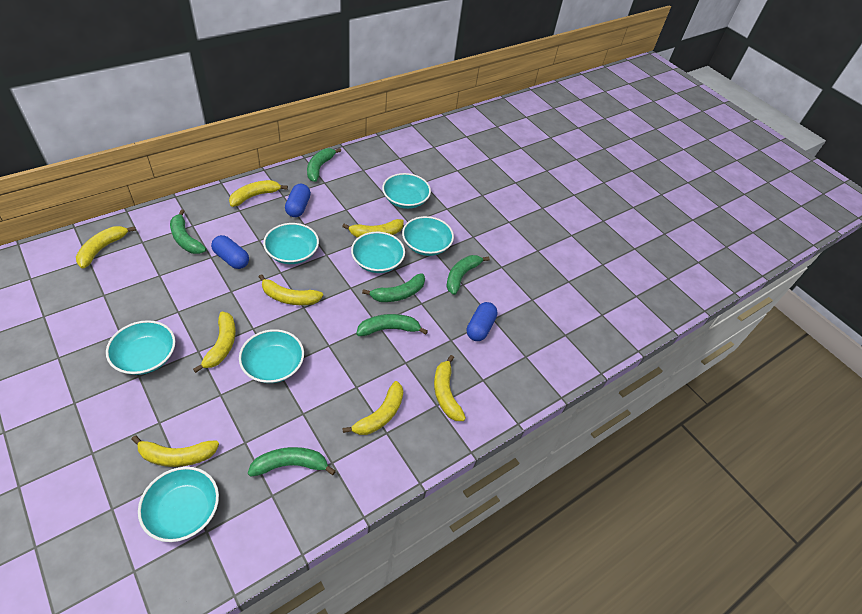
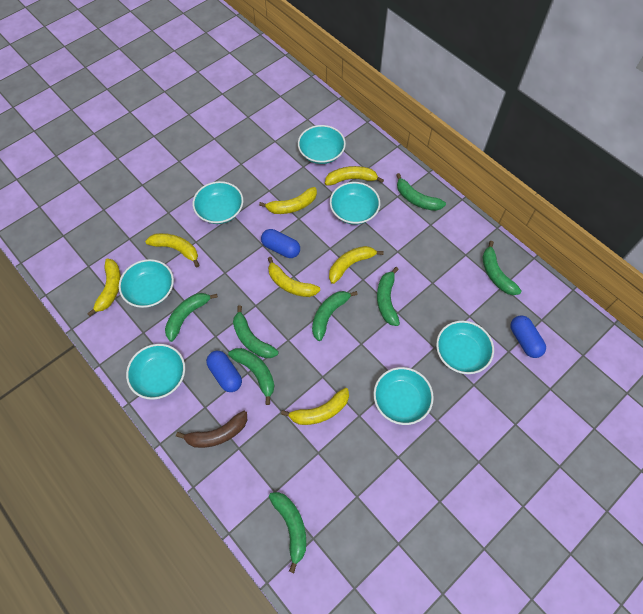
brown banana: 0 -> 1
green banana: 6 -> 8
yellow banana: 8 -> 7

